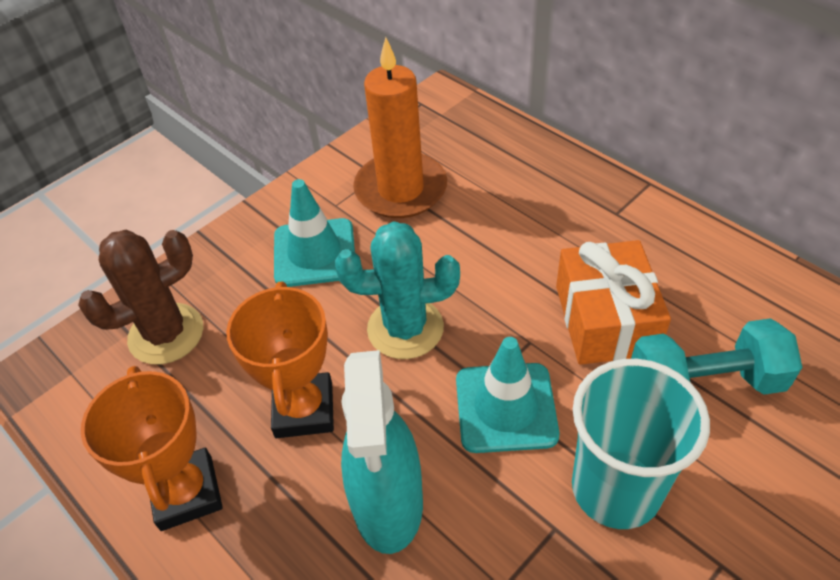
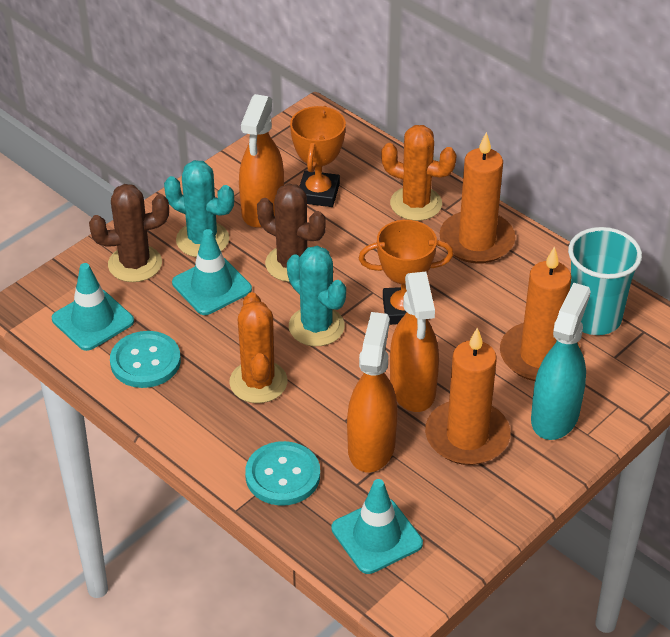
brown cactus: 1 -> 2
orange cactus: 0 -> 2
orange candle: 1 -> 3
orange gift: 1 -> 0
orange spray bottle: 0 -> 3
turquoise button: 0 -> 2
turquoise cactus: 1 -> 2
turquoise dumbbell: 1 -> 0
turquoise traffic cone: 2 -> 3

